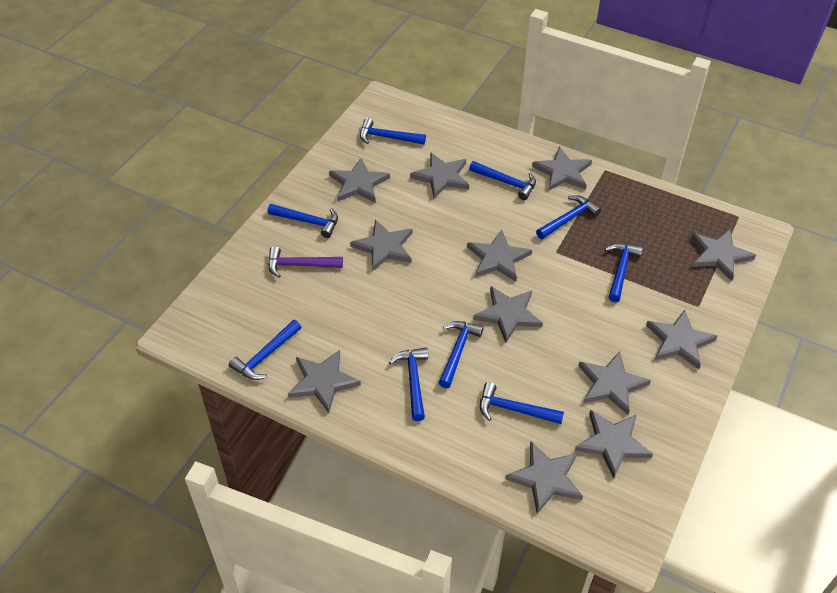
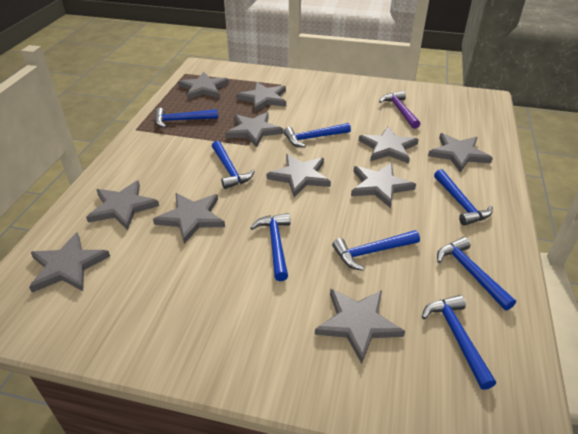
blue hammer: 9 -> 8
grey star: 12 -> 11

